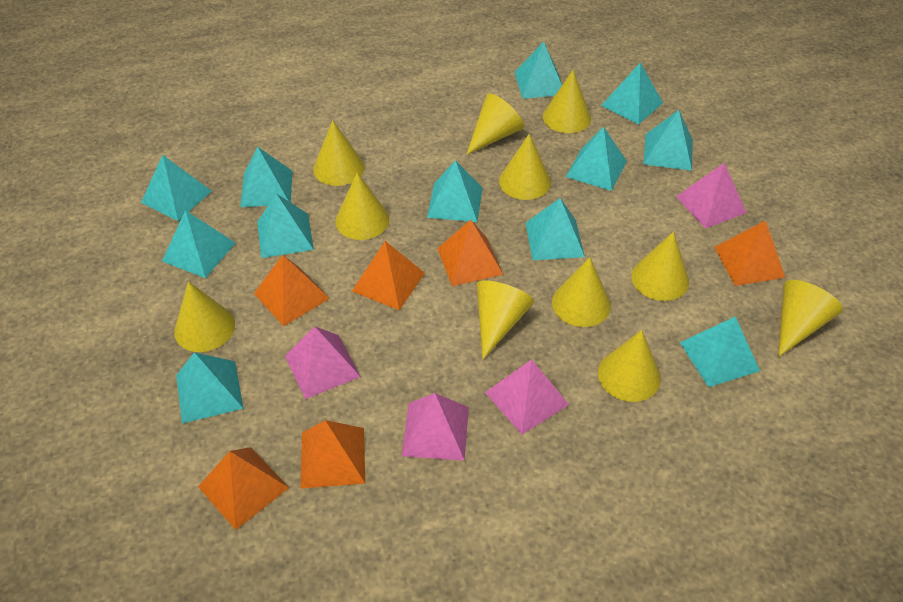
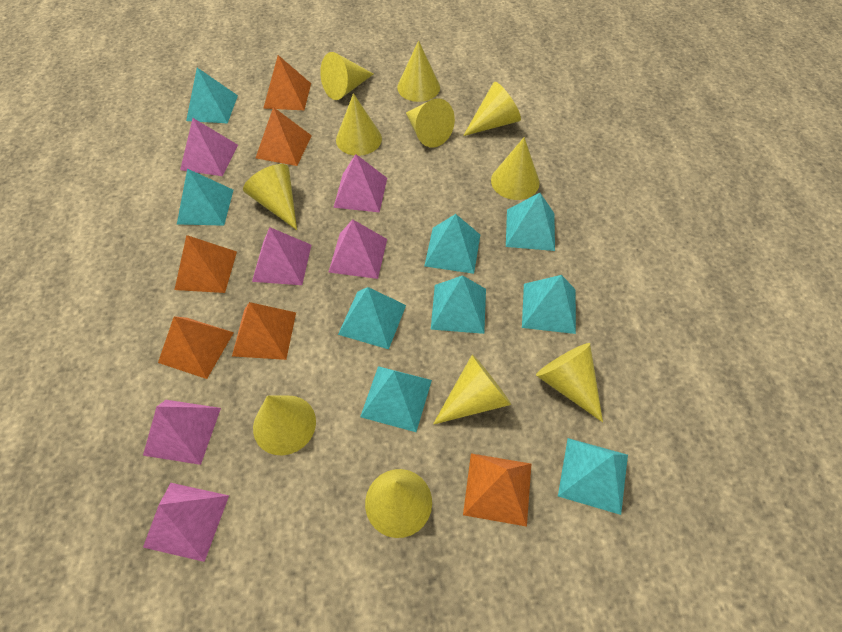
pink pyramid: 4 -> 6
turquoise pyramid: 12 -> 9

